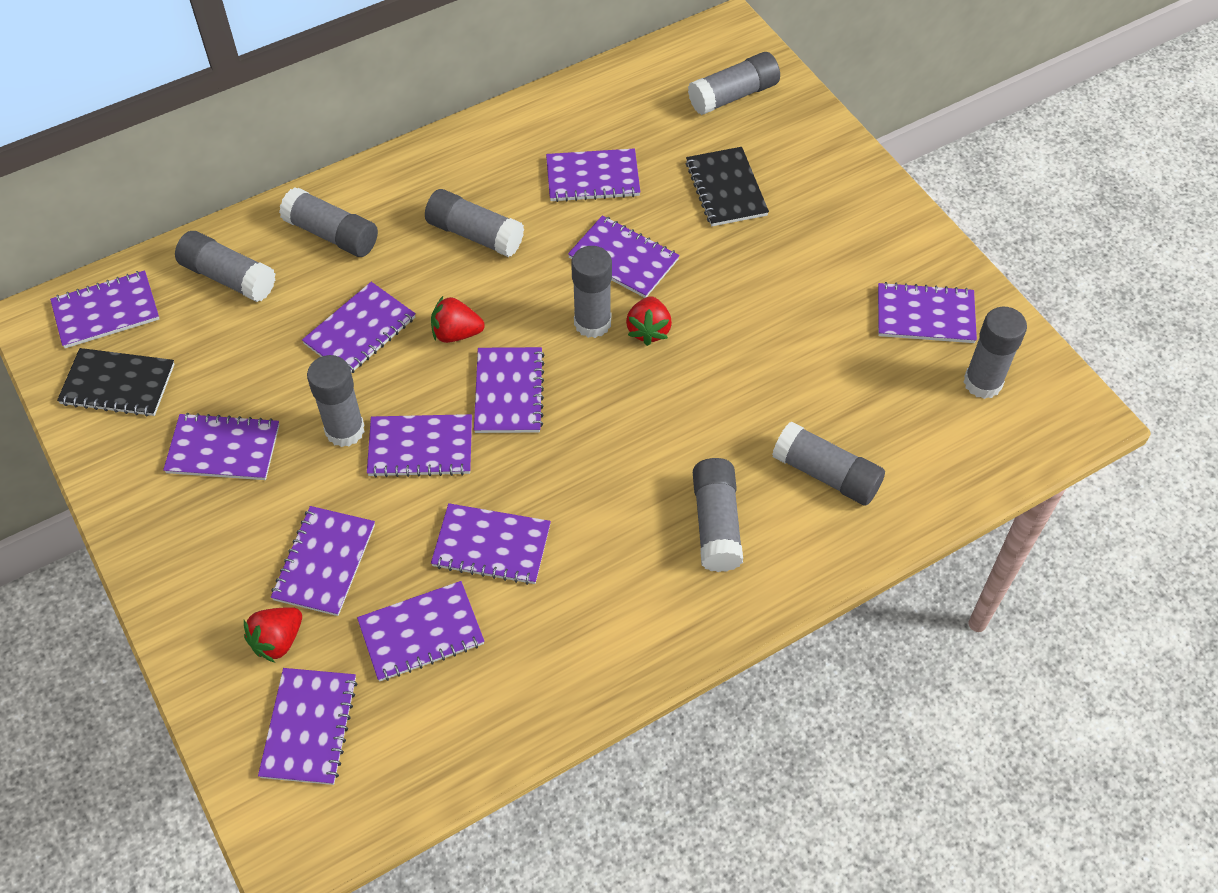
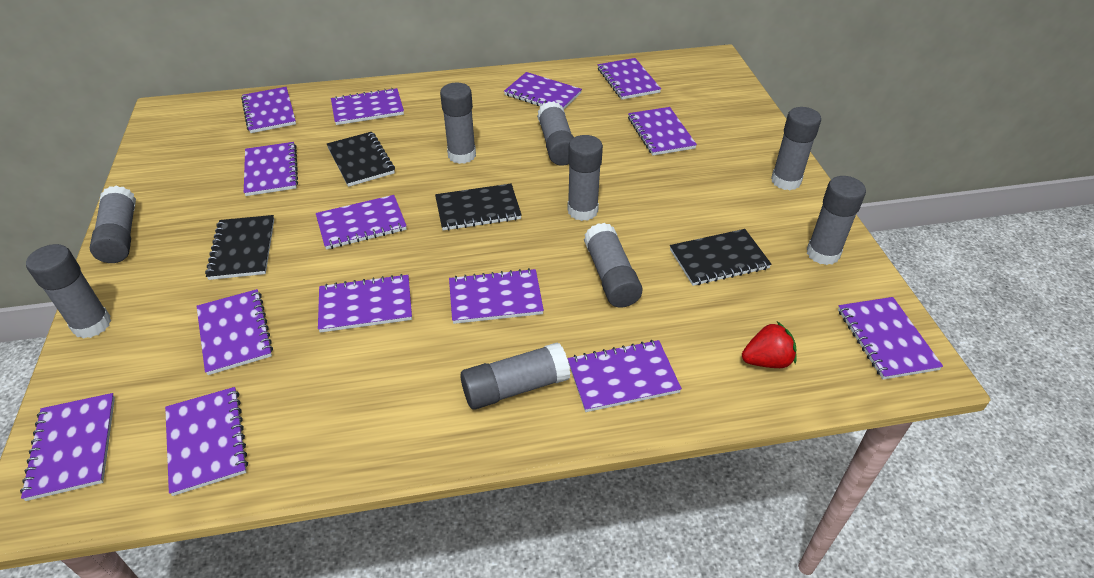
black notebook: 2 -> 4
purple notebook: 12 -> 14
red strawberry: 3 -> 1

